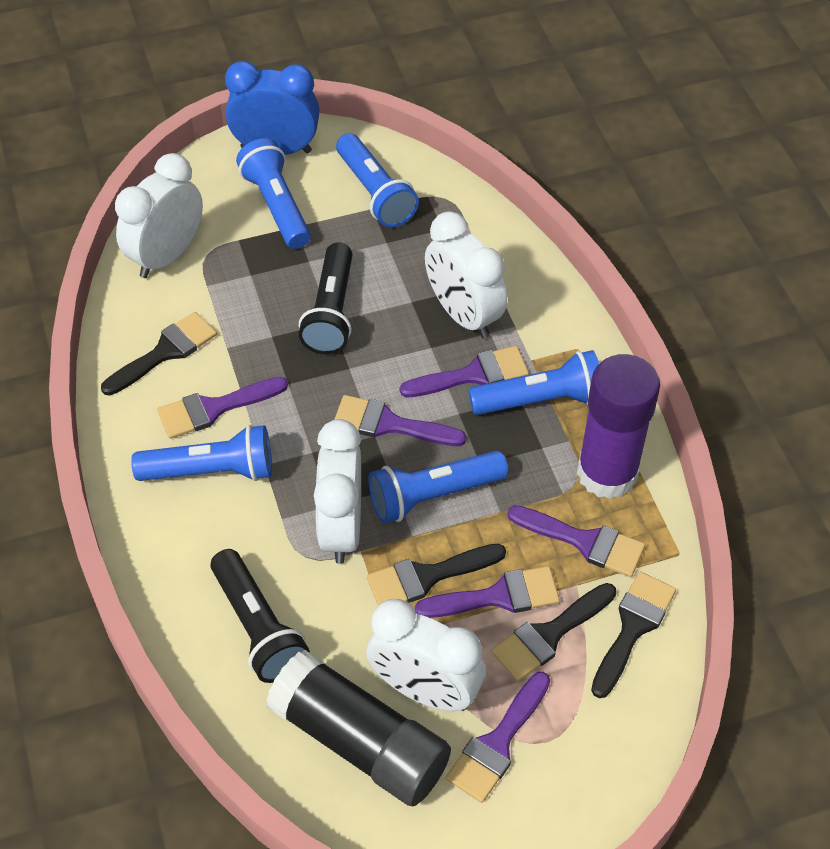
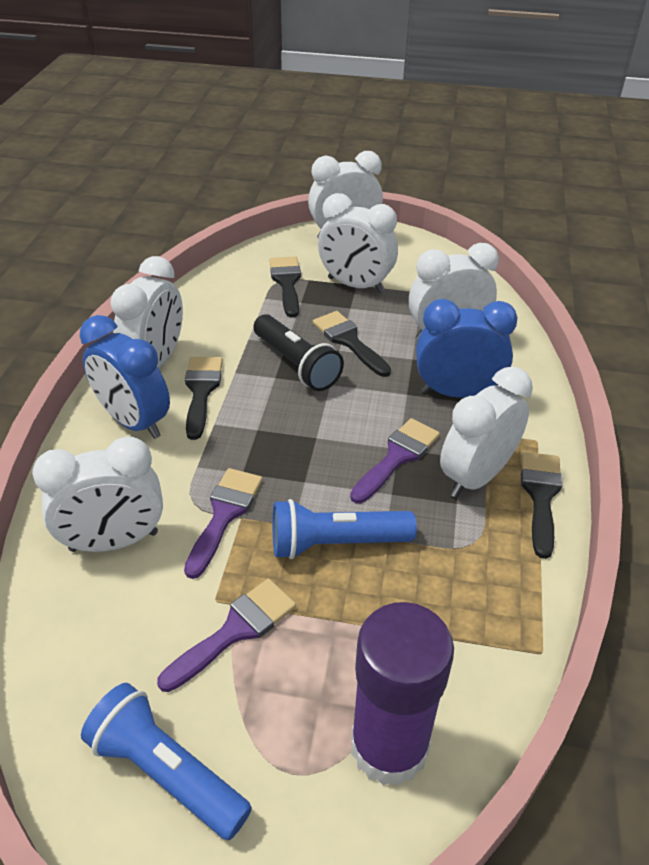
black flashlight: 2 -> 1
black glue stick: 1 -> 0
blue clock: 1 -> 2
blue flashlight: 5 -> 2
purple brush: 6 -> 3
white clock: 4 -> 6

